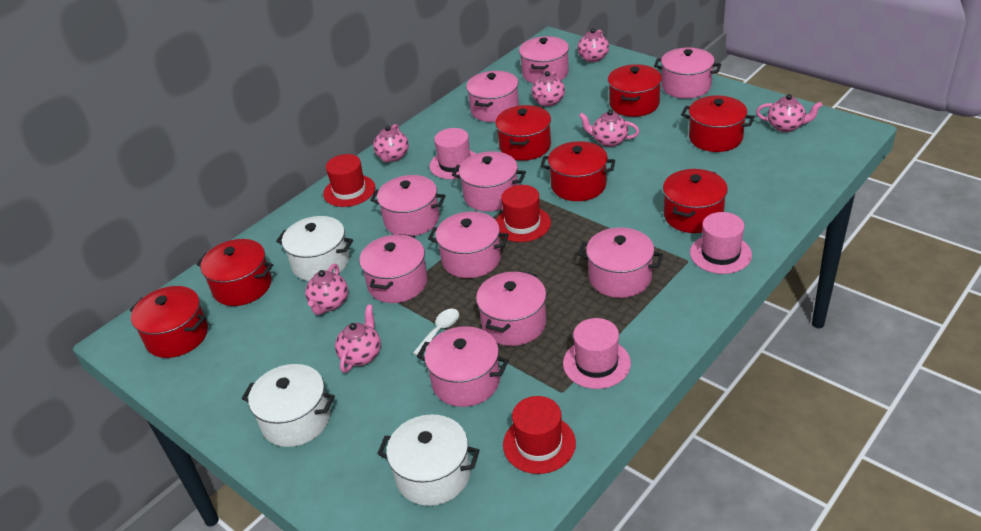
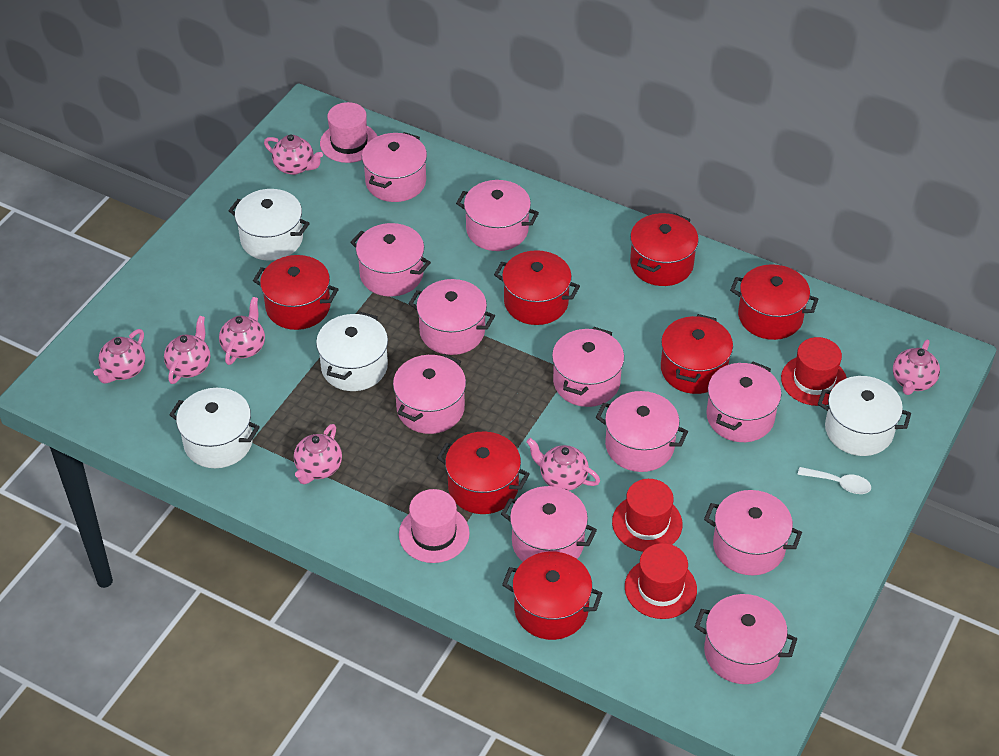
pink hat: 3 -> 2
pink pot: 10 -> 11
white pot: 3 -> 4

